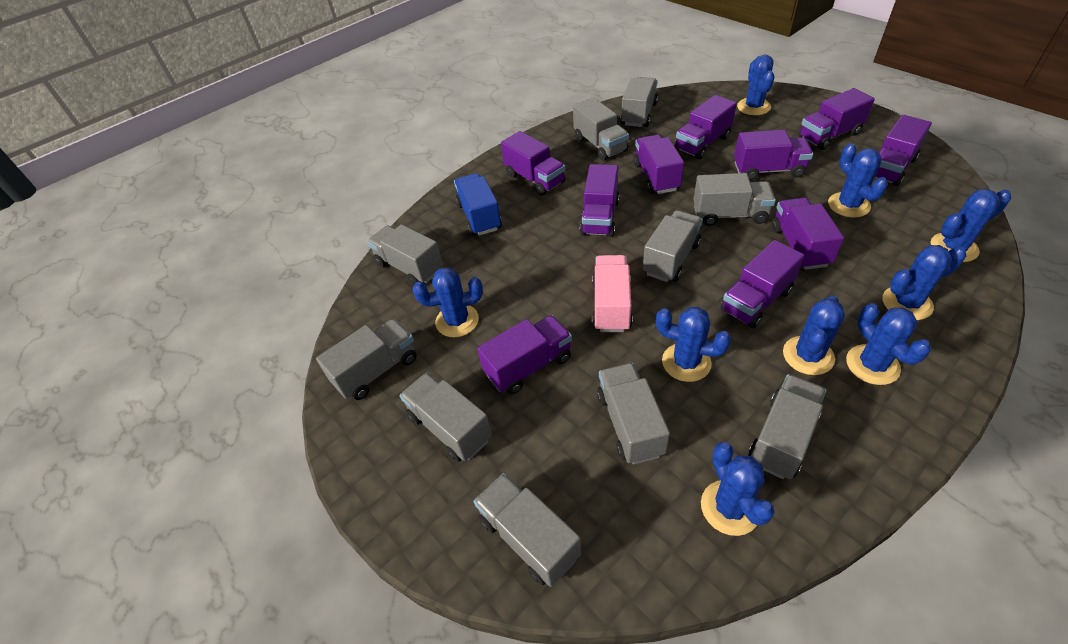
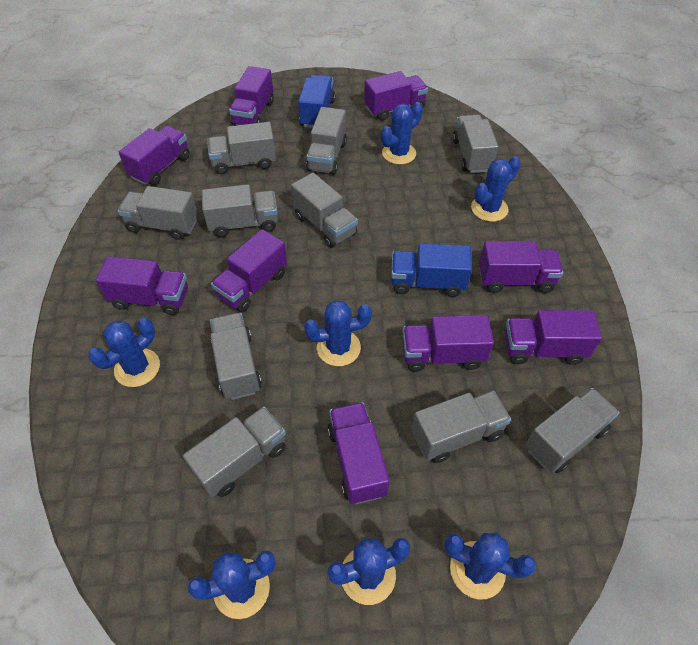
blue cactus: 9 -> 7
blue truck: 1 -> 2
pink truck: 1 -> 0
purple truck: 10 -> 9

